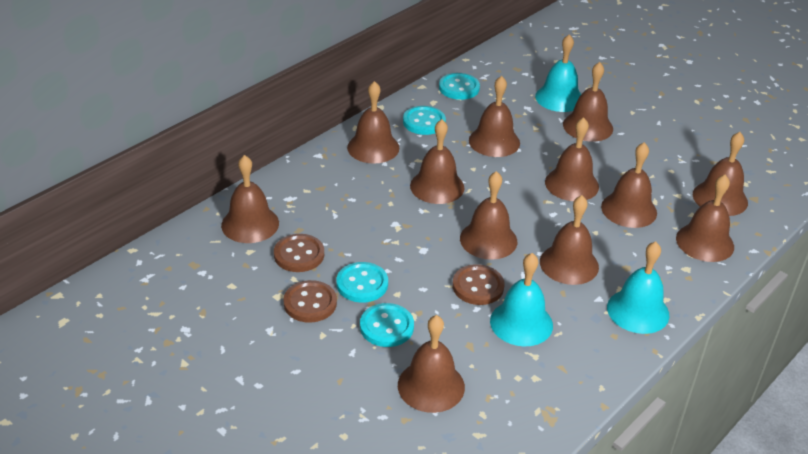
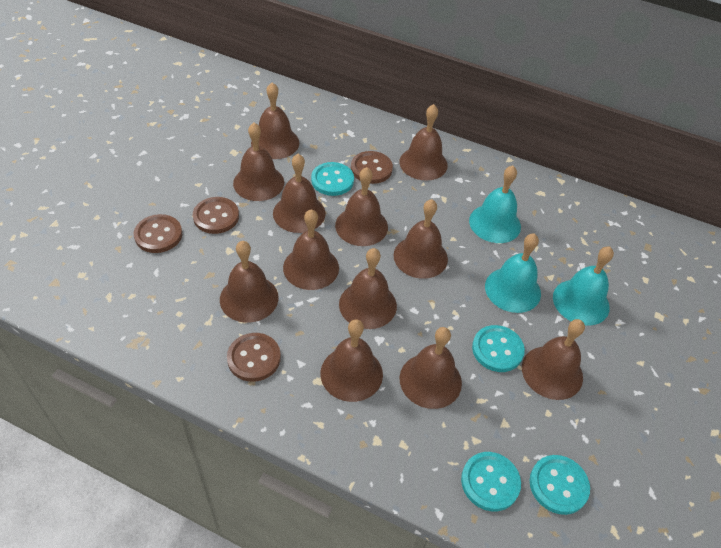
brown button: 3 -> 4

